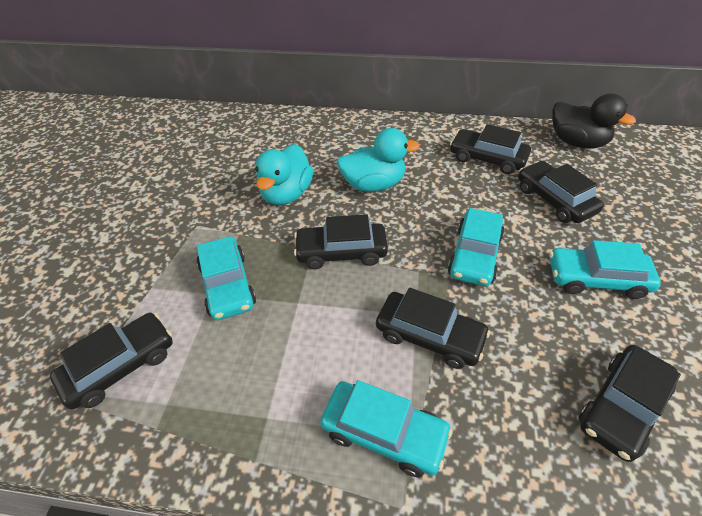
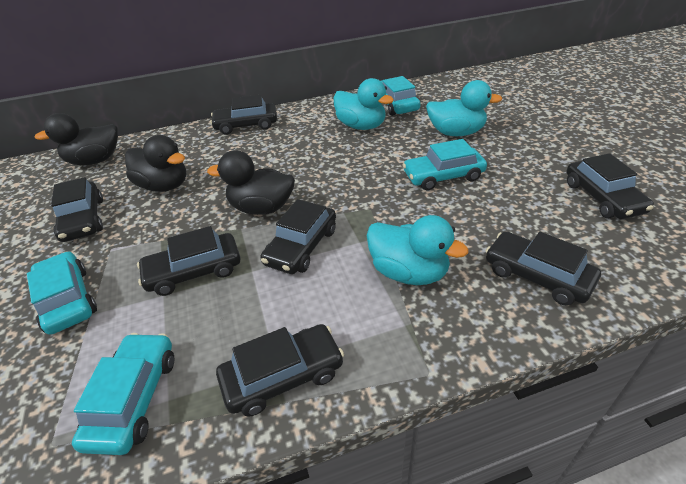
black car: 6 -> 7
black duck: 1 -> 3
turquoise duck: 2 -> 3

